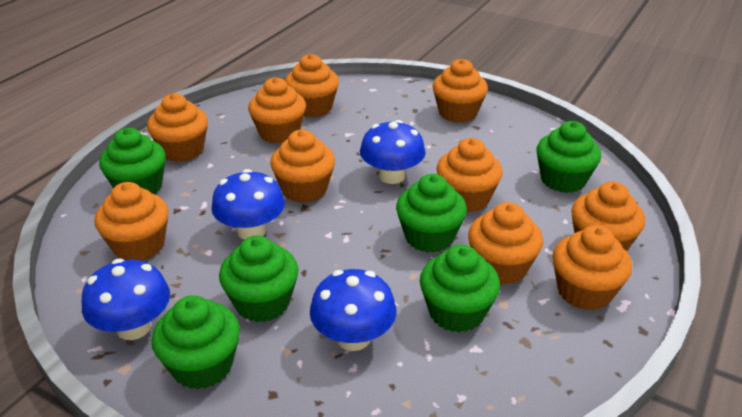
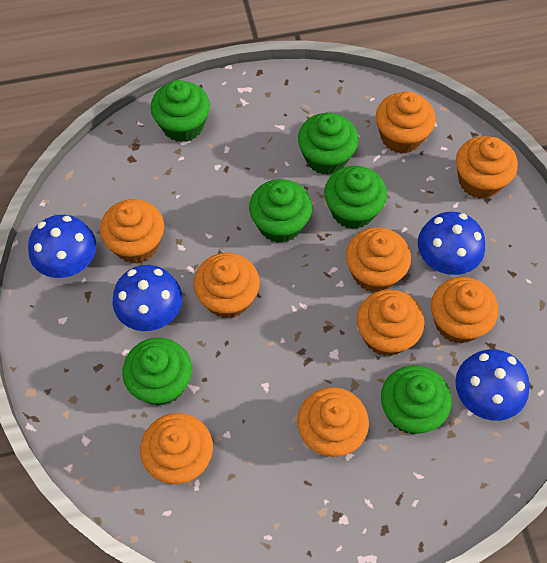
orange cupcake: 10 -> 9

